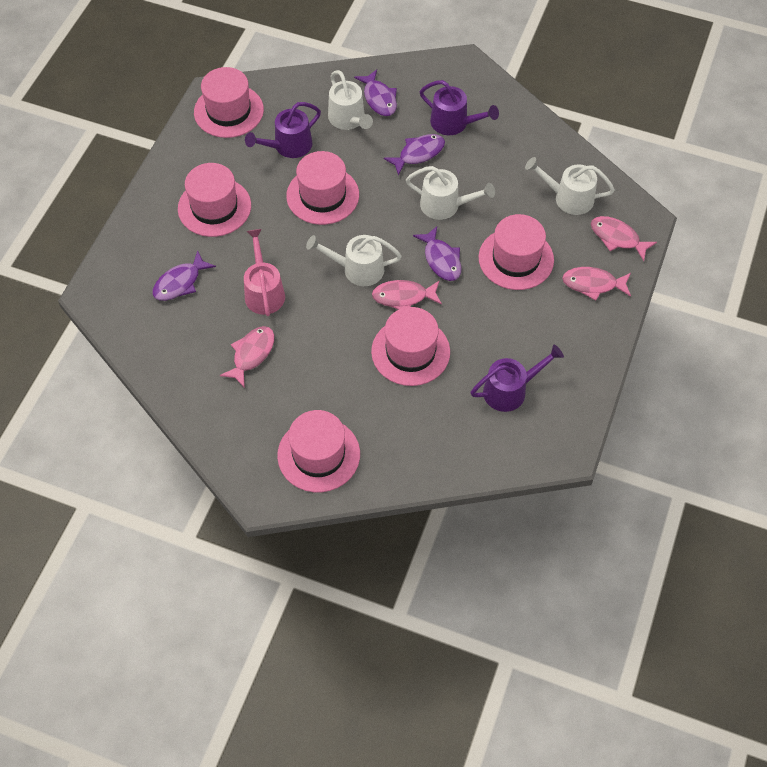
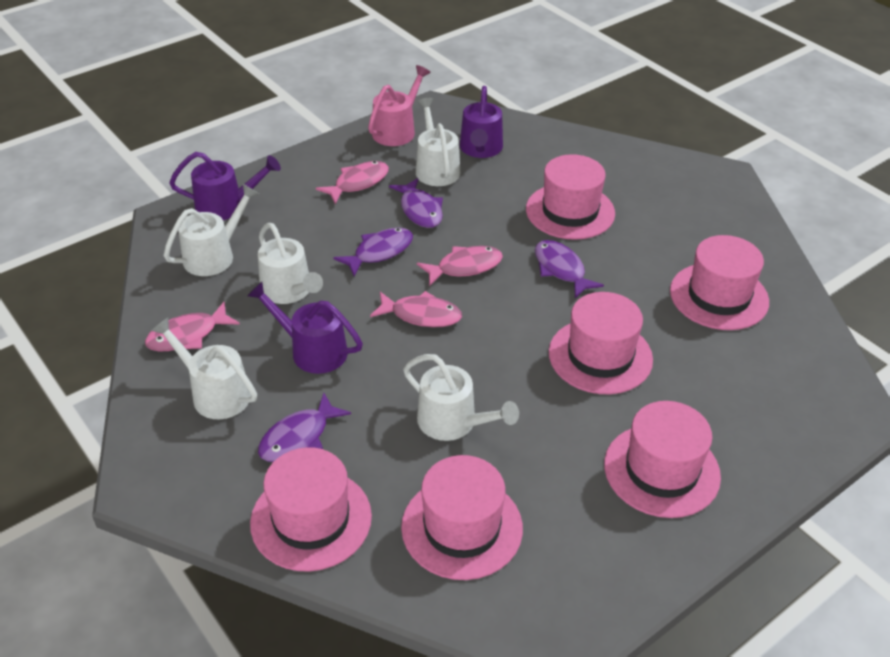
white watering can: 4 -> 5

